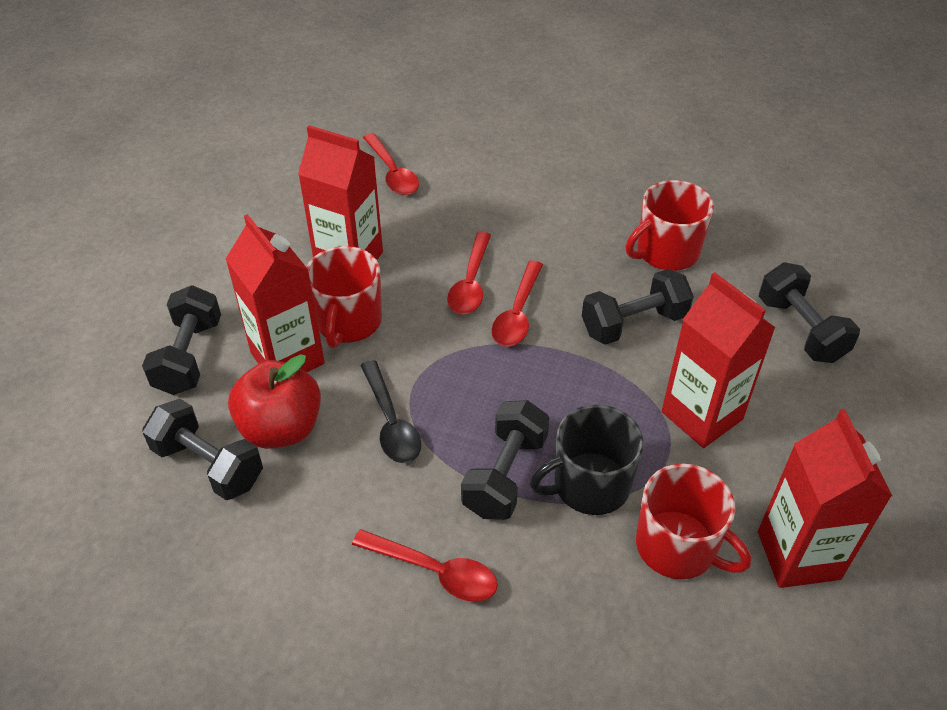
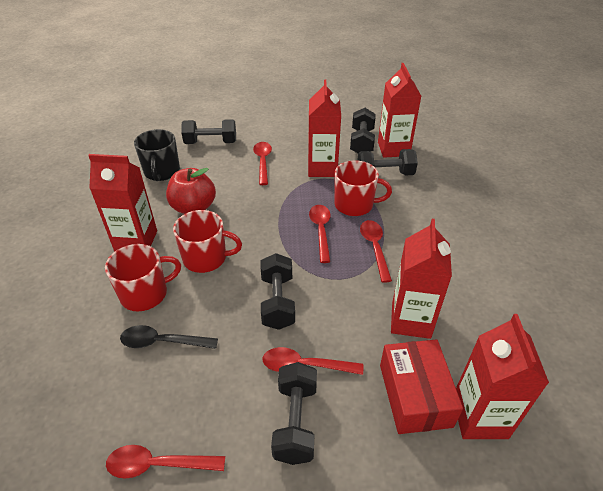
red box: 0 -> 1
red carton: 4 -> 5
red spoon: 4 -> 5

